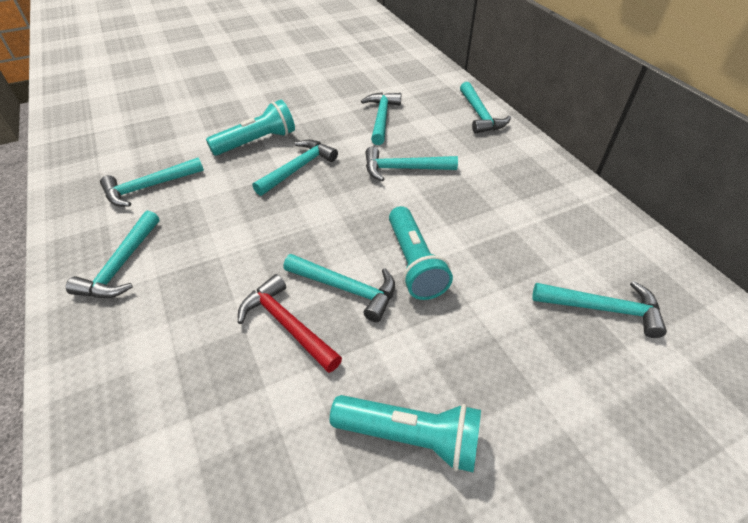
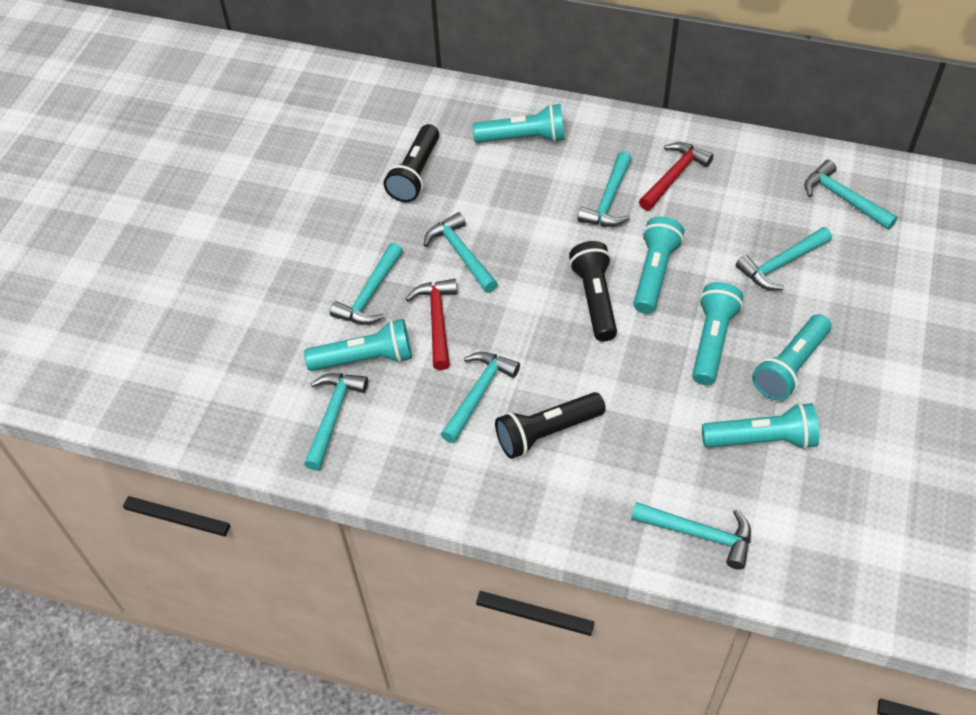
black flashlight: 0 -> 3
red hammer: 1 -> 2
turquoise flashlight: 3 -> 6

